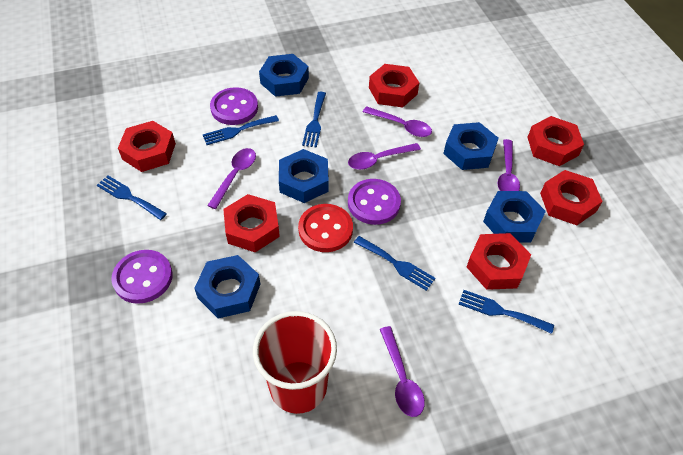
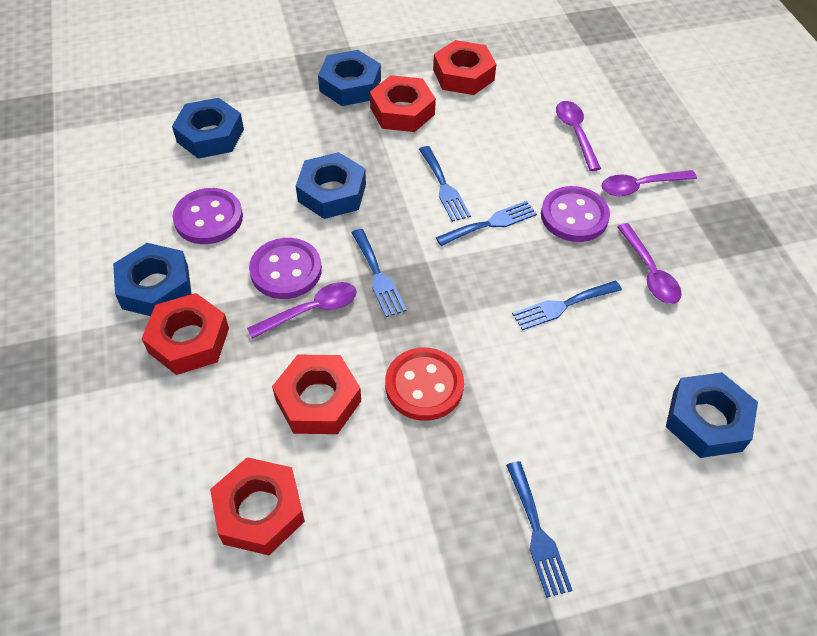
purple spoon: 5 -> 4
red cup: 1 -> 0
red nut: 6 -> 5

